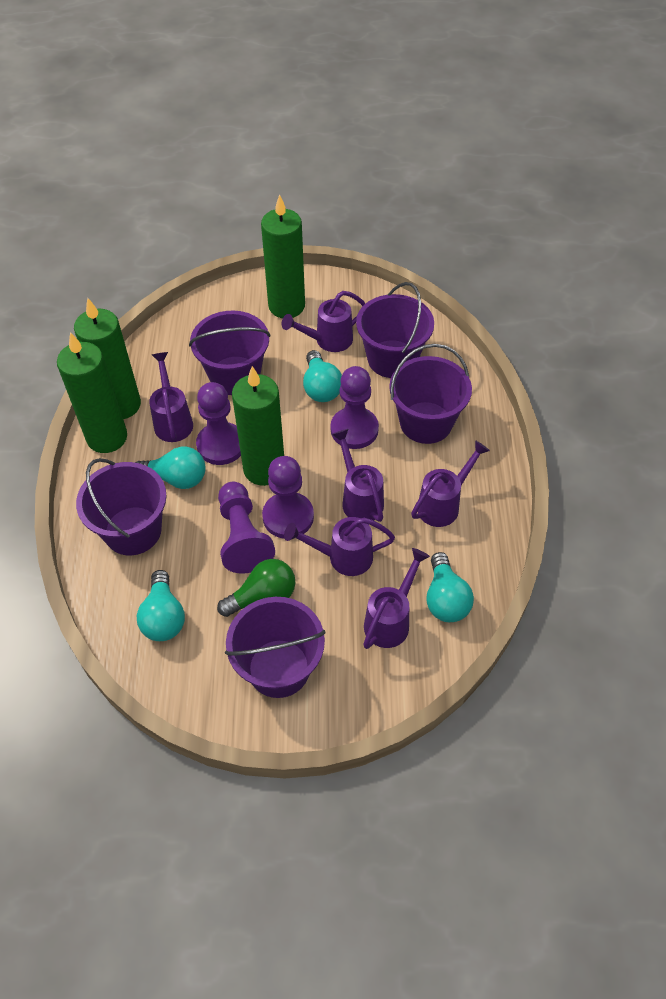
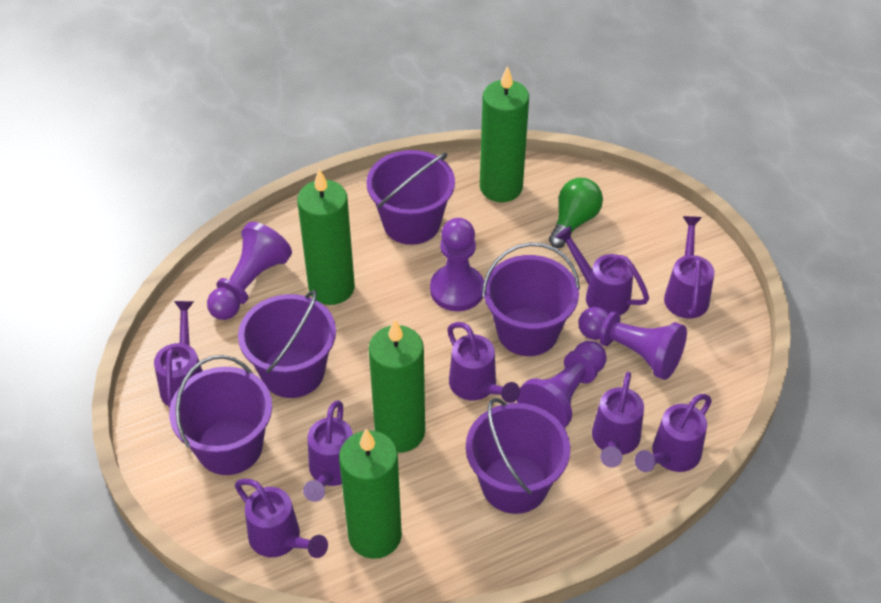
purple watering can: 6 -> 8
turquoise light bulb: 4 -> 0

